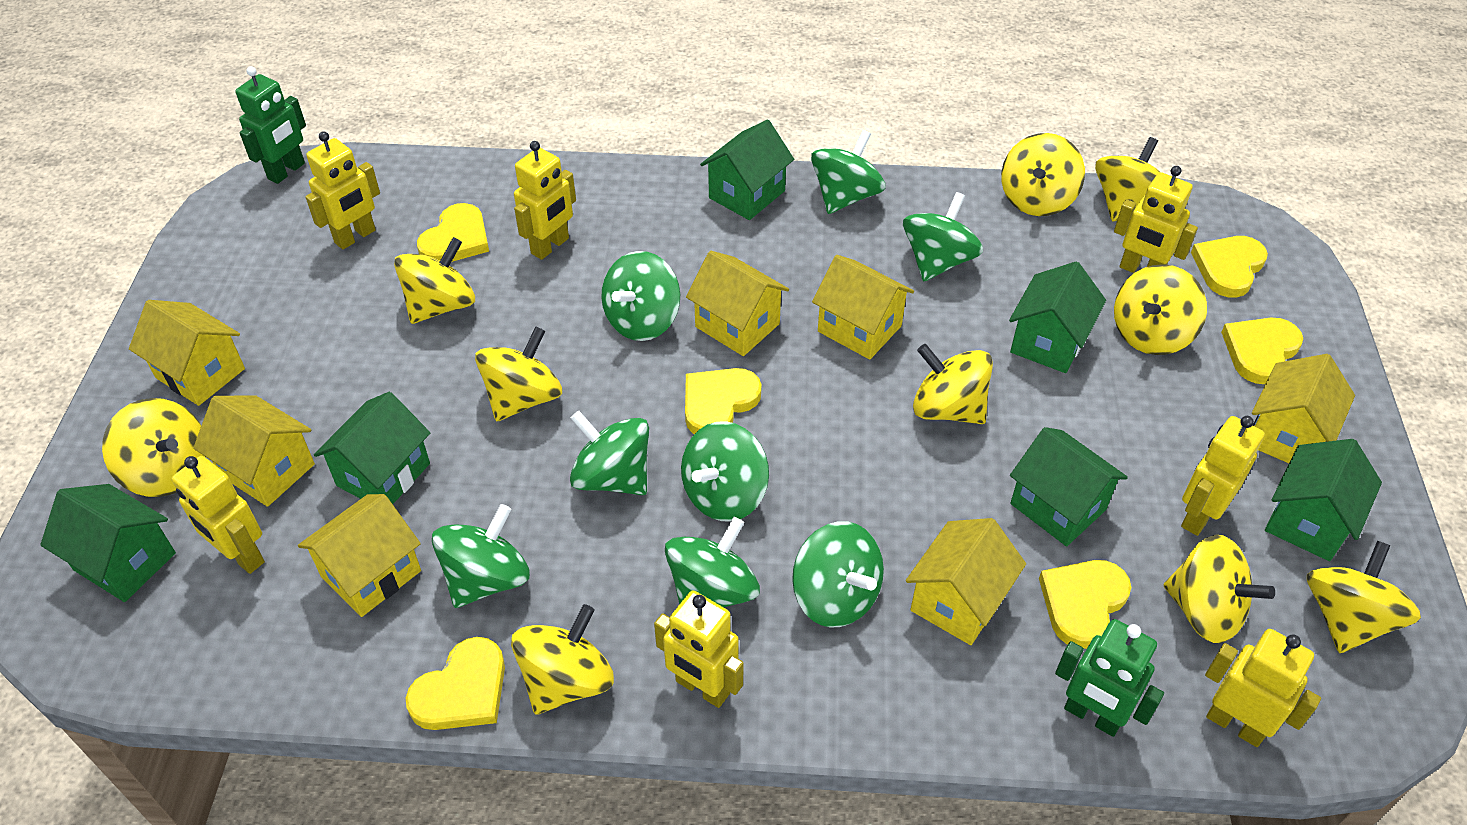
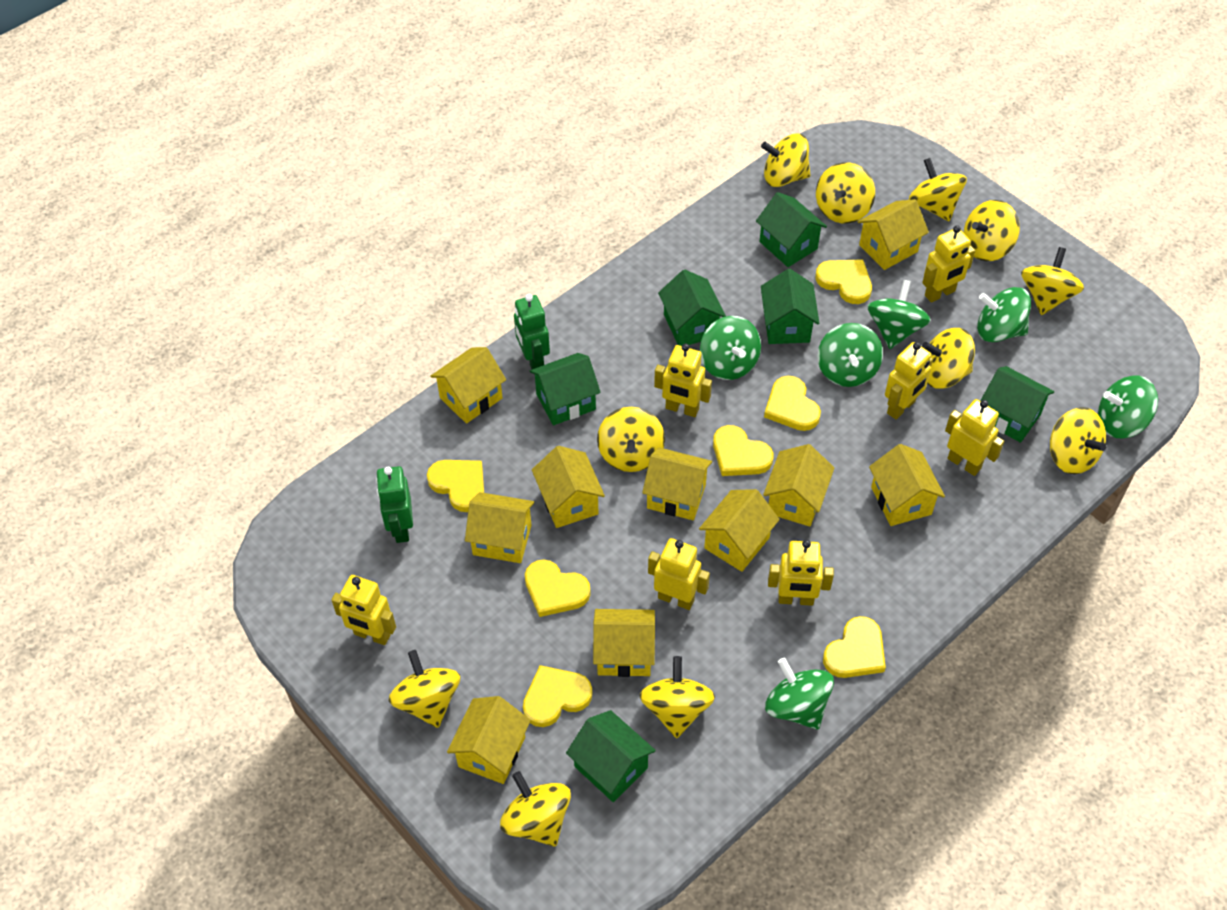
green spinning top: 8 -> 6
yellow heart: 6 -> 7
yellow house: 7 -> 10
yellow spinning top: 10 -> 11

